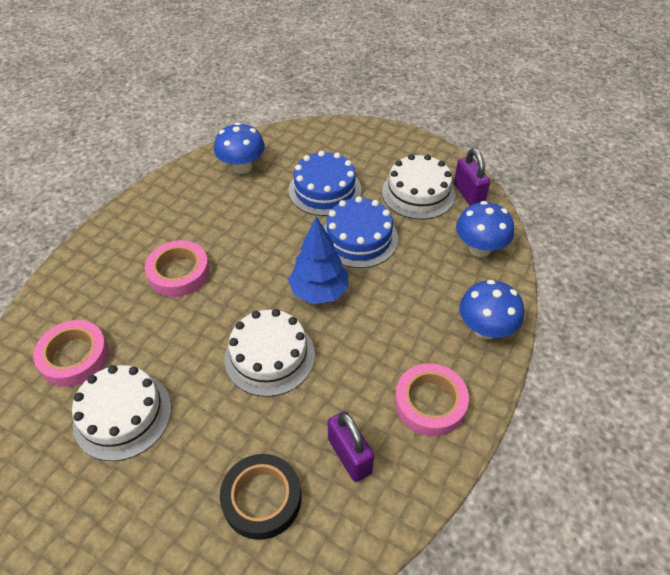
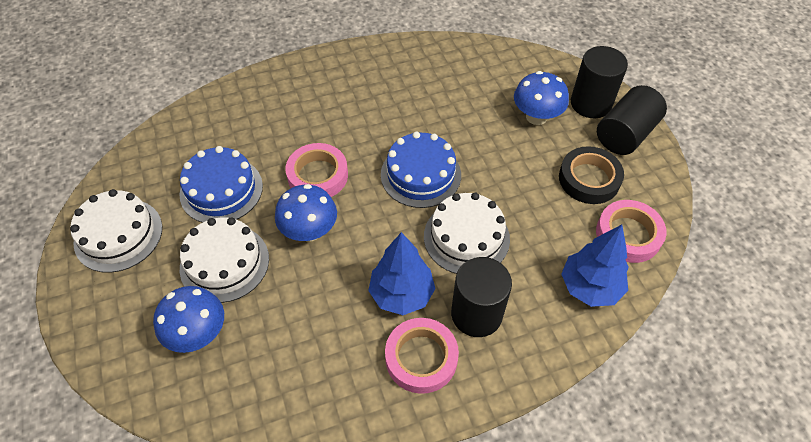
black cylinder: 0 -> 3
blue tree: 1 -> 2
purple padlock: 2 -> 0

